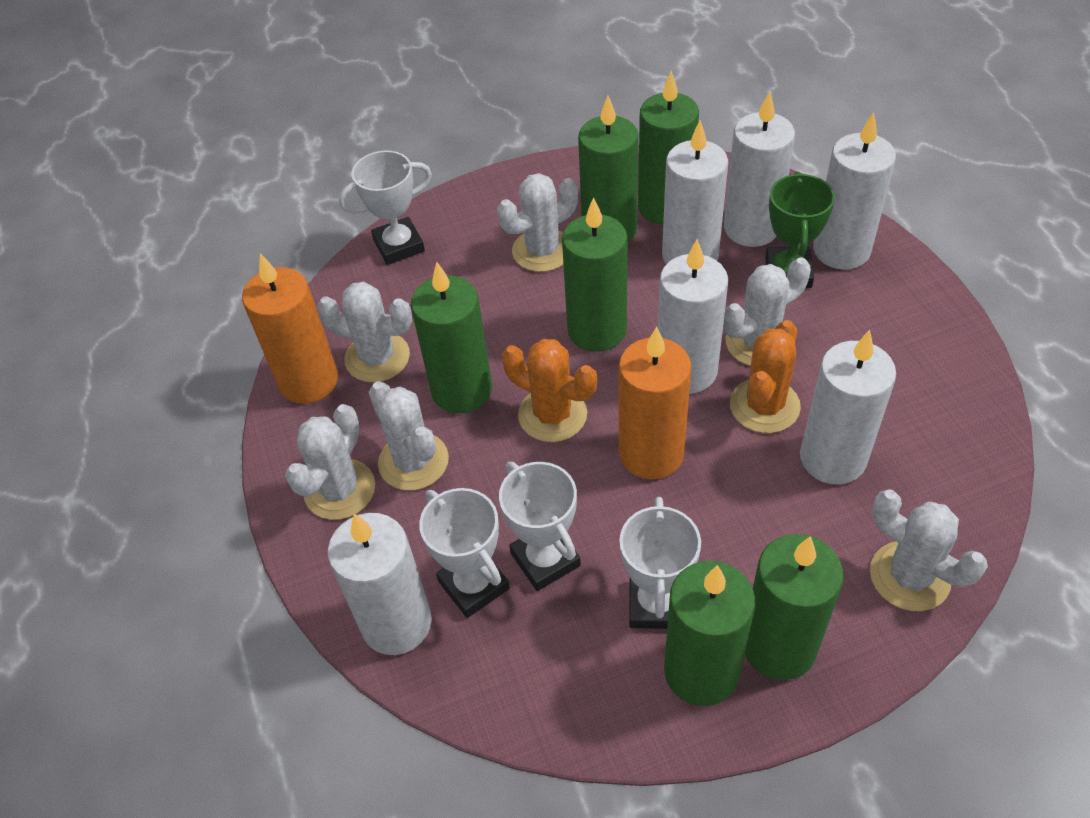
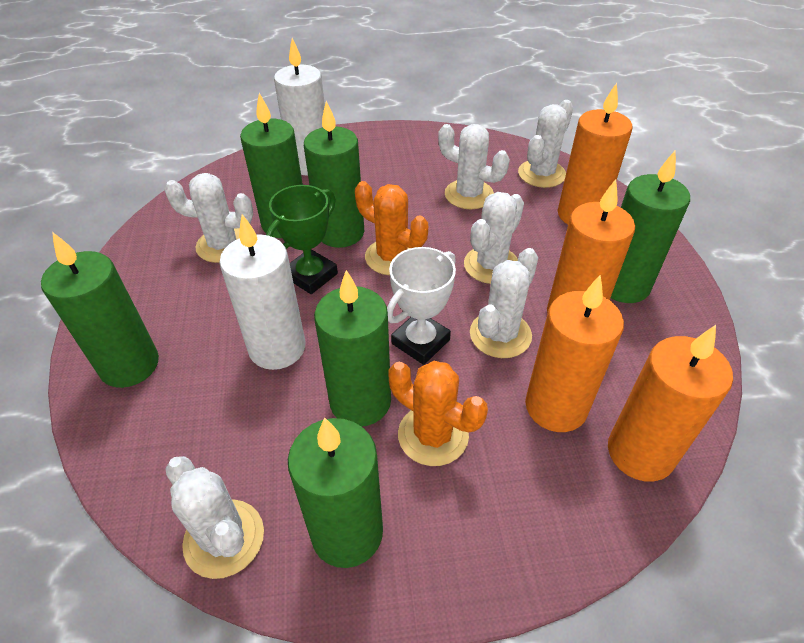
orange candle: 2 -> 4
white candle: 6 -> 2
white trophy: 4 -> 1

